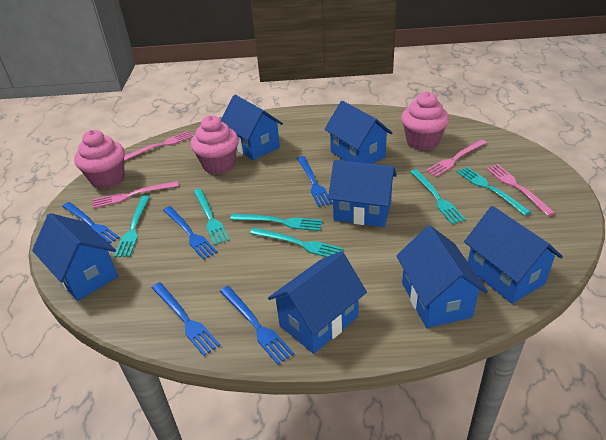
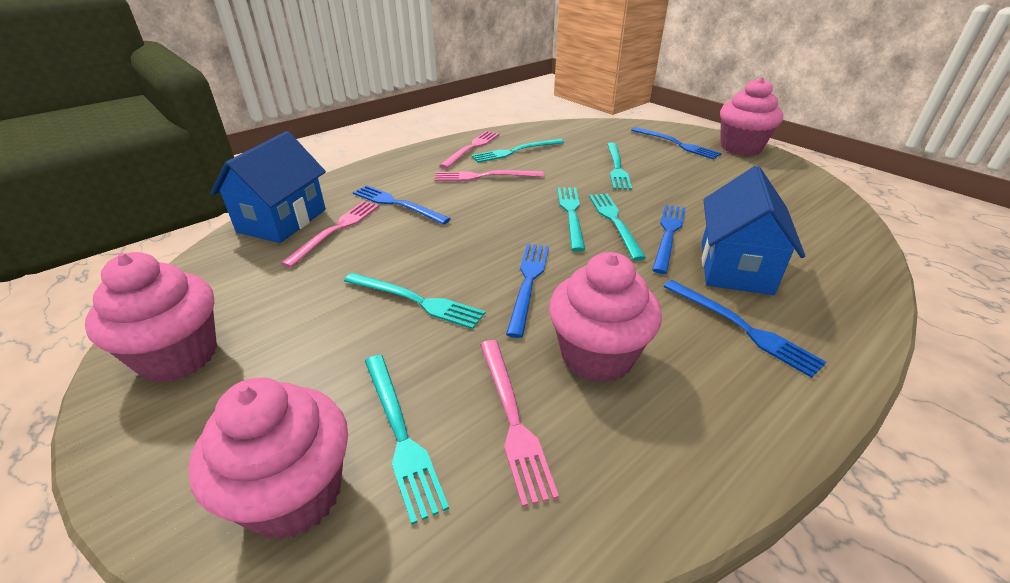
blue house: 7 -> 2
pink cupcake: 3 -> 4

